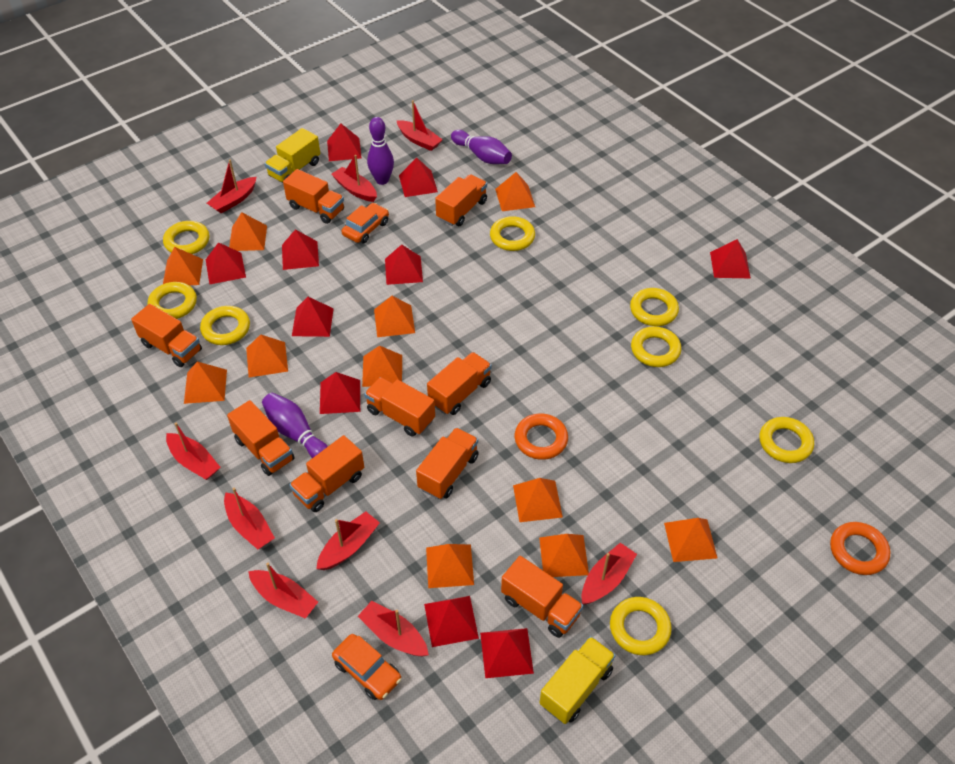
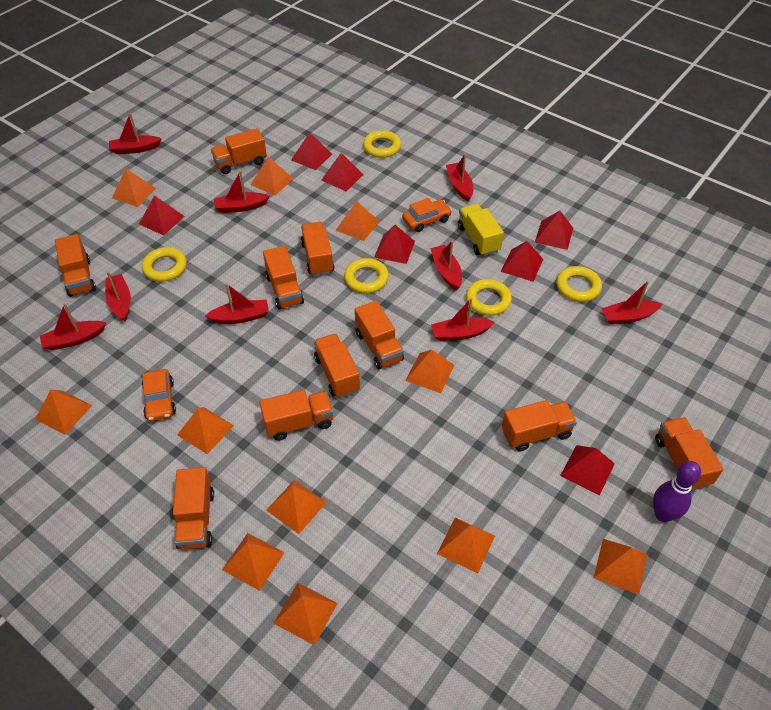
orange ring: 2 -> 0
orange truck: 9 -> 10
purple bowling pin: 3 -> 1
red pyramid: 10 -> 7
yellow ring: 8 -> 5
yellow truck: 2 -> 1

